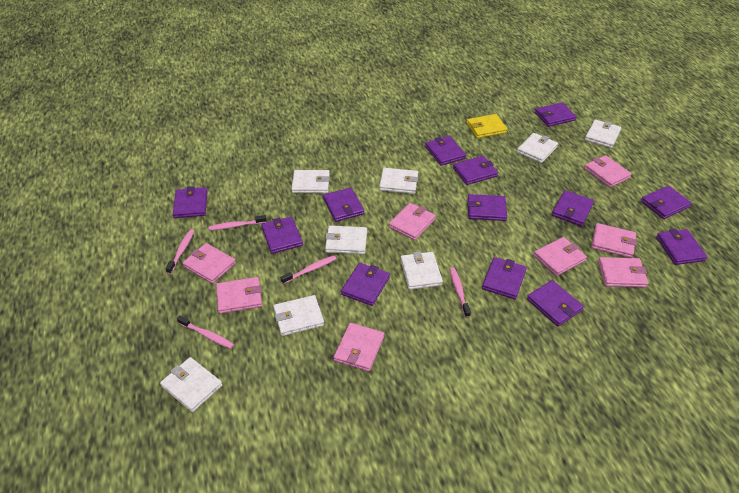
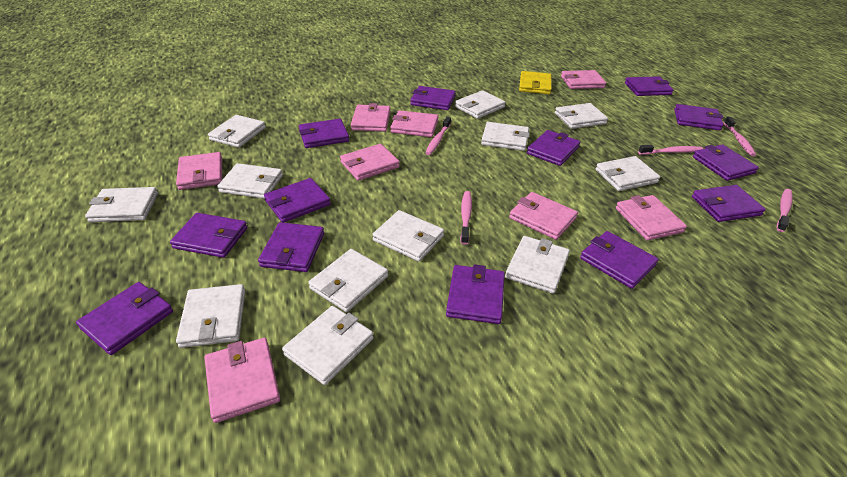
white wallet: 8 -> 12

